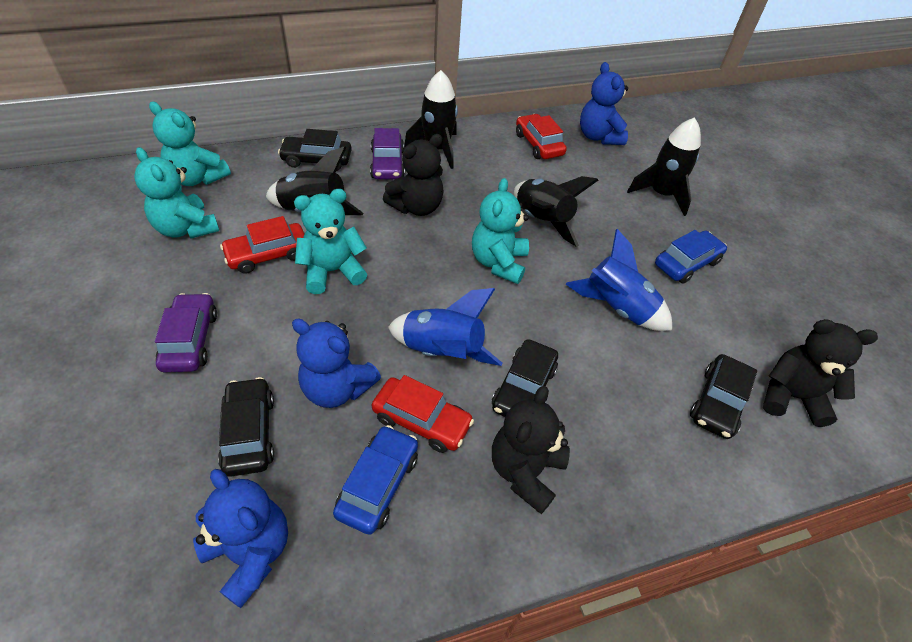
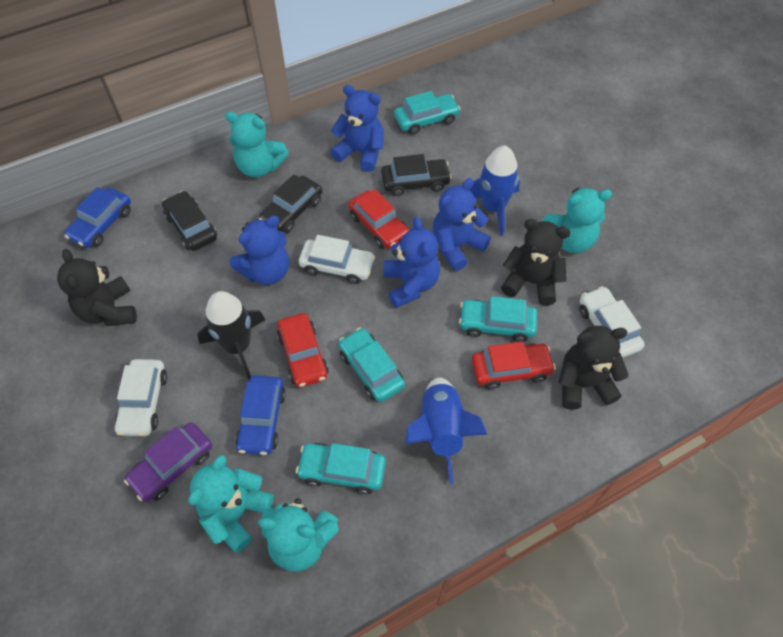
black car: 4 -> 3
black rocket: 4 -> 1
blue teddy bear: 3 -> 4
purple car: 2 -> 1
turquoise car: 0 -> 4
white car: 0 -> 3

